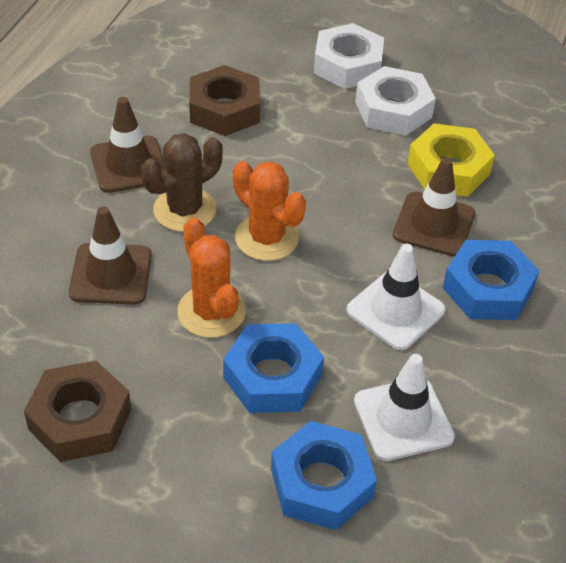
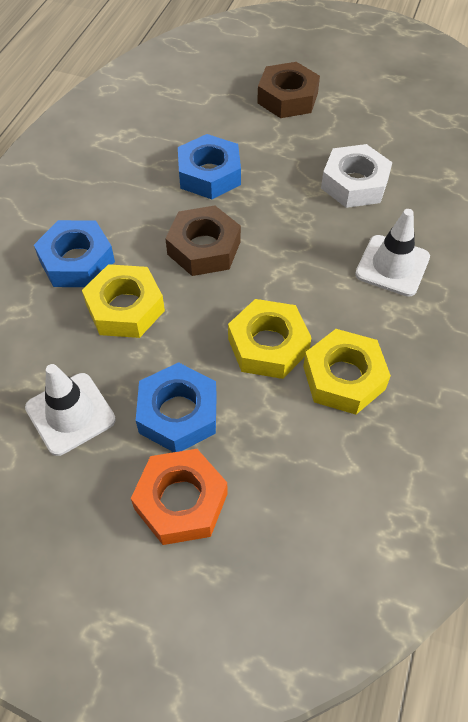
brown cactus: 1 -> 0
brown traffic cone: 3 -> 0
orange cactus: 2 -> 0
orange nut: 0 -> 1
white nut: 2 -> 1
yellow nut: 1 -> 3

